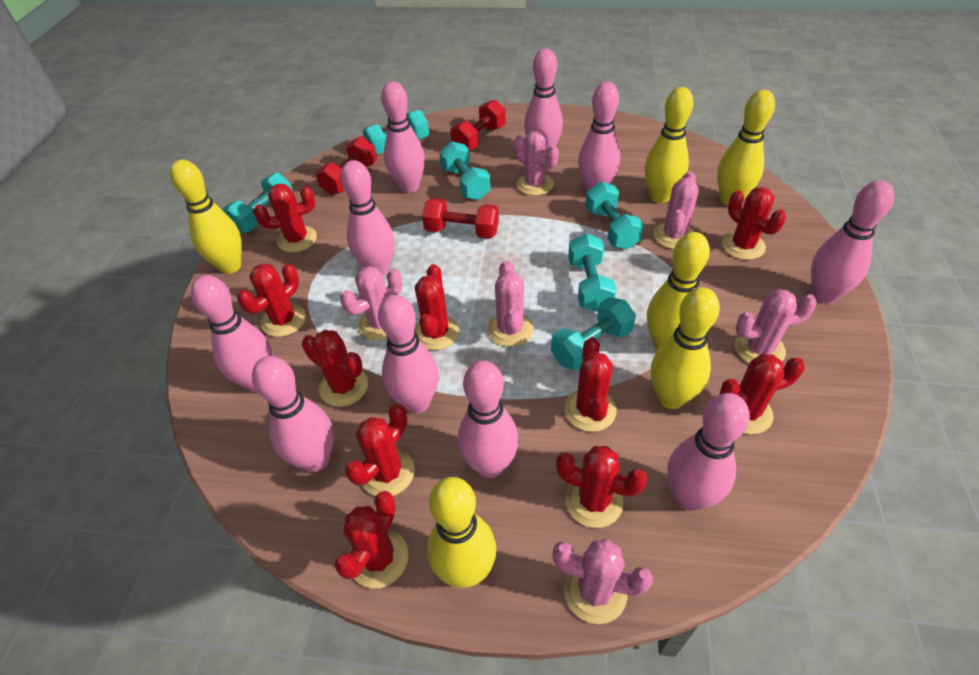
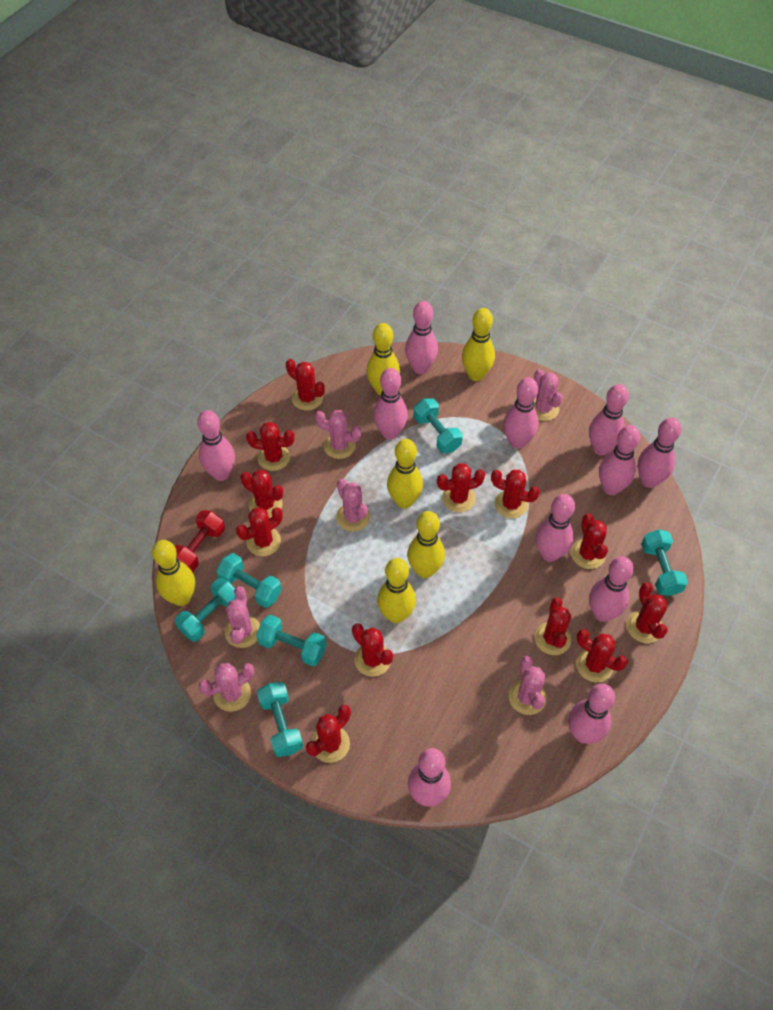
pink bowling pin: 10 -> 11
red cactus: 10 -> 12
red dumbbell: 3 -> 1

